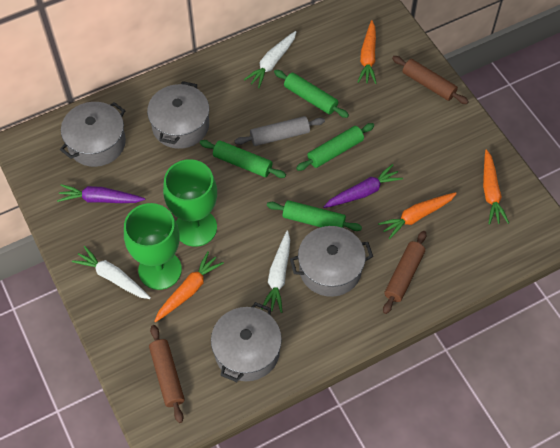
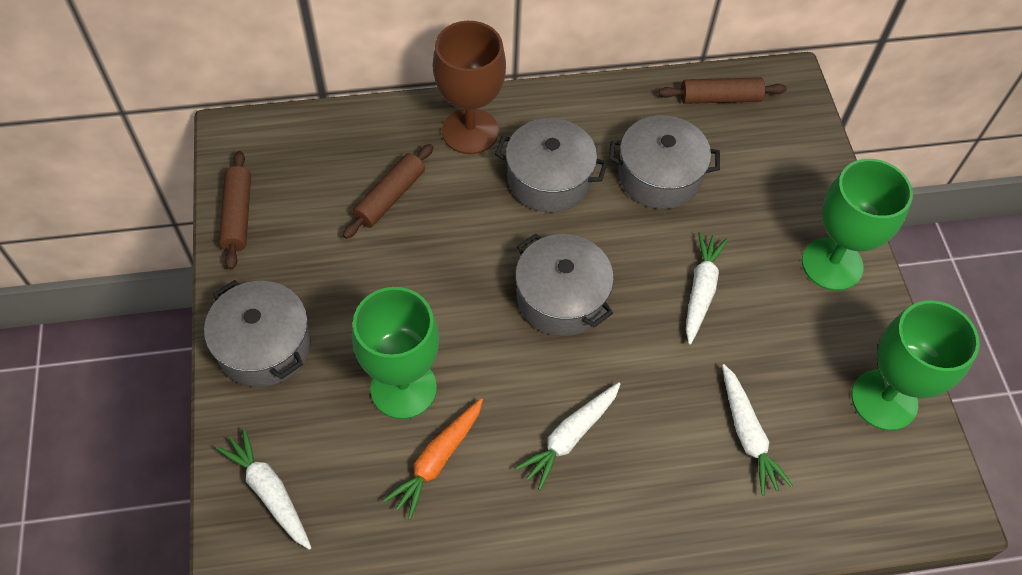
brown goblet: 0 -> 1
green goblet: 2 -> 3
green rolling pin: 4 -> 0
grey rolling pin: 1 -> 0
orange carrot: 4 -> 1
purple carrot: 2 -> 0
white carrot: 3 -> 4

